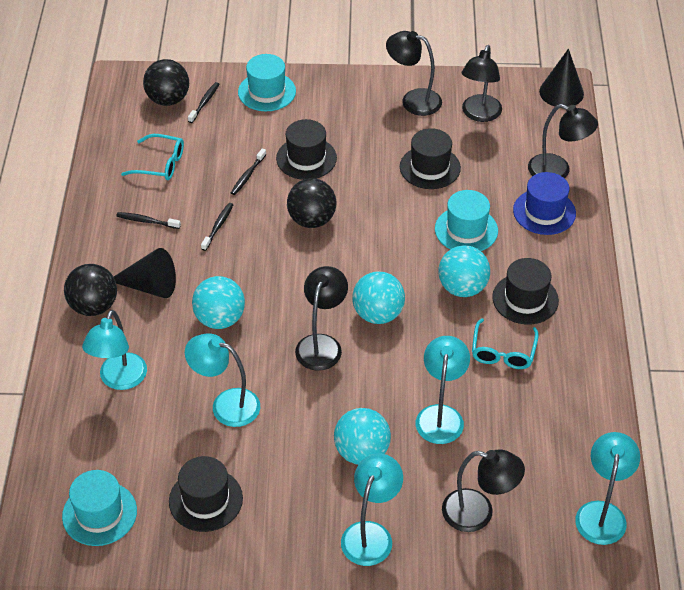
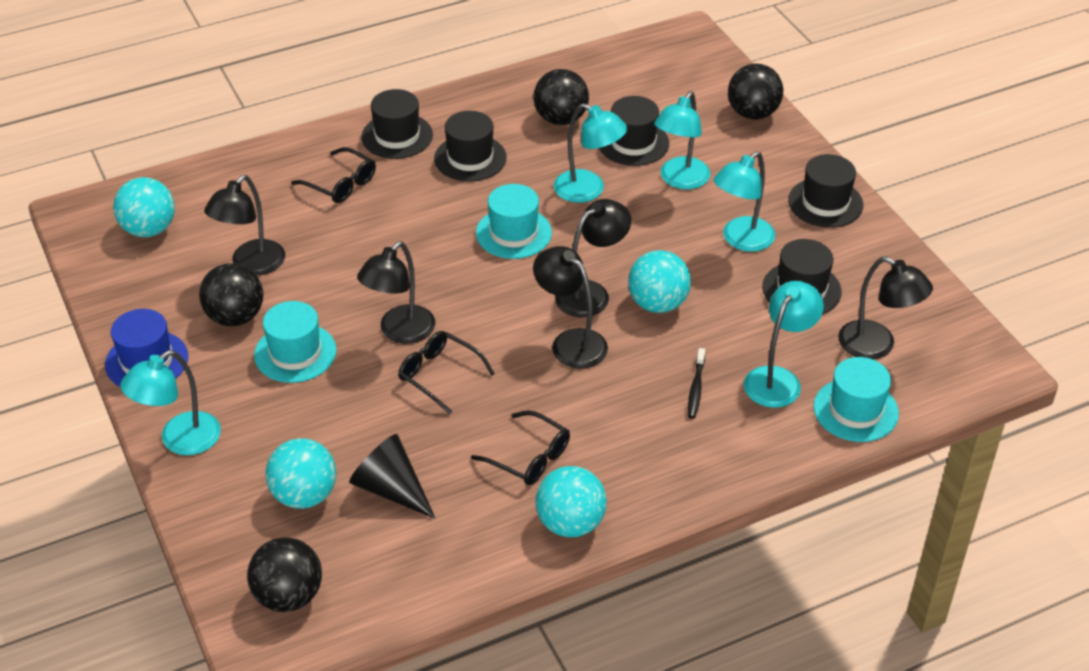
black ball: 3 -> 4
black cone: 2 -> 1
black glasses: 0 -> 3
black hat: 4 -> 5
black toothbrush: 4 -> 1
turquoise glasses: 2 -> 0

